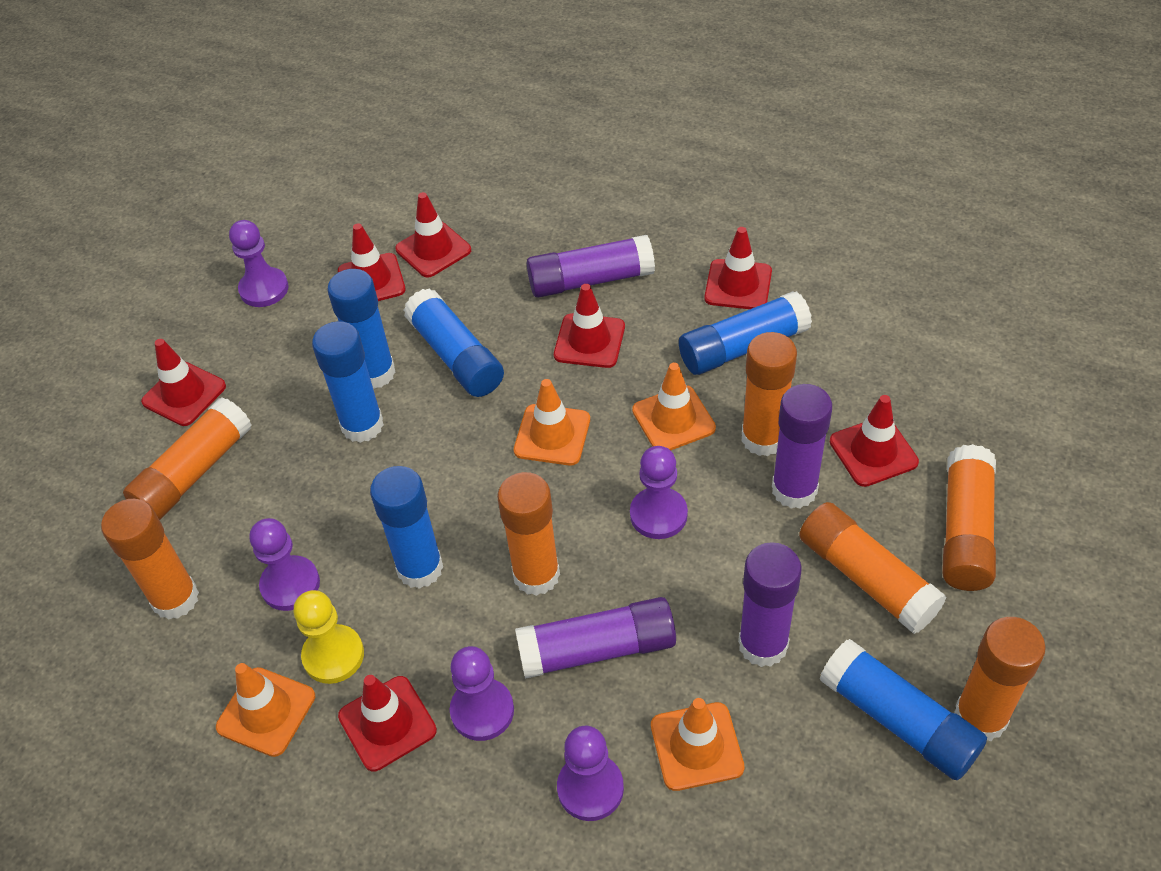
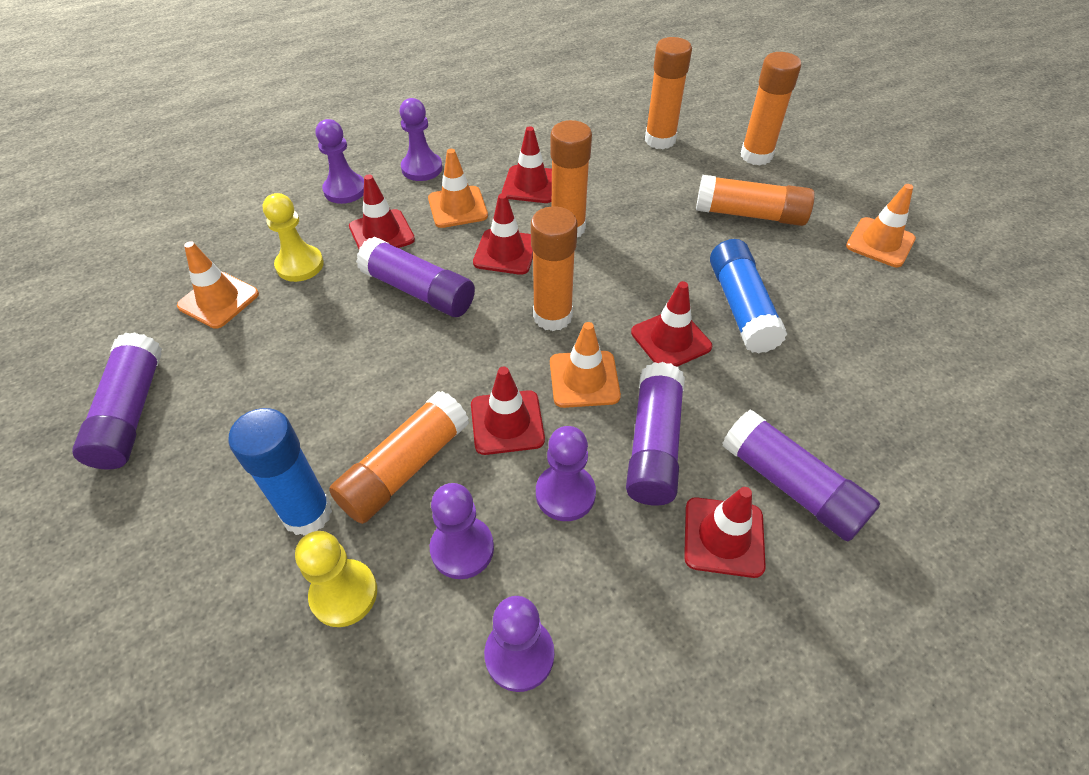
blue glue stick: 6 -> 2
orange glue stick: 7 -> 6
red traffic cone: 7 -> 6
yellow pawn: 1 -> 2

